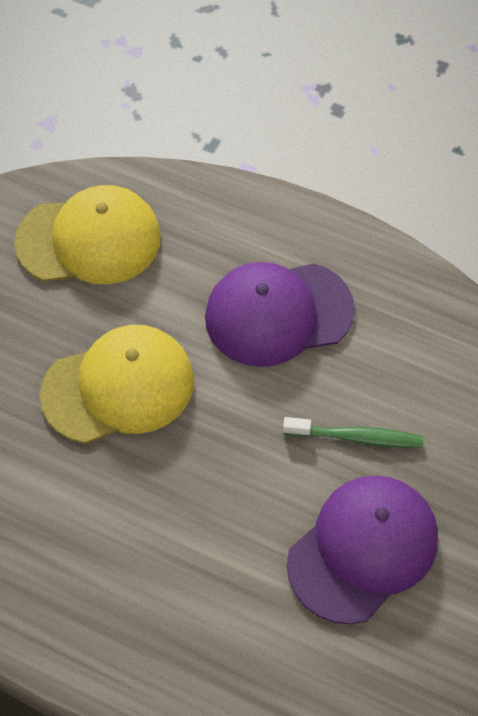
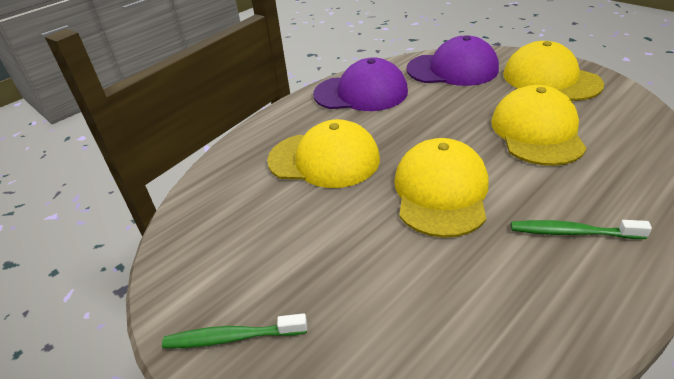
green toothbrush: 1 -> 2
yellow cap: 2 -> 4

